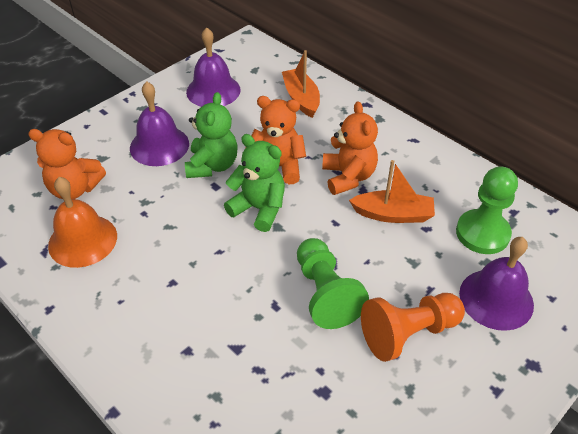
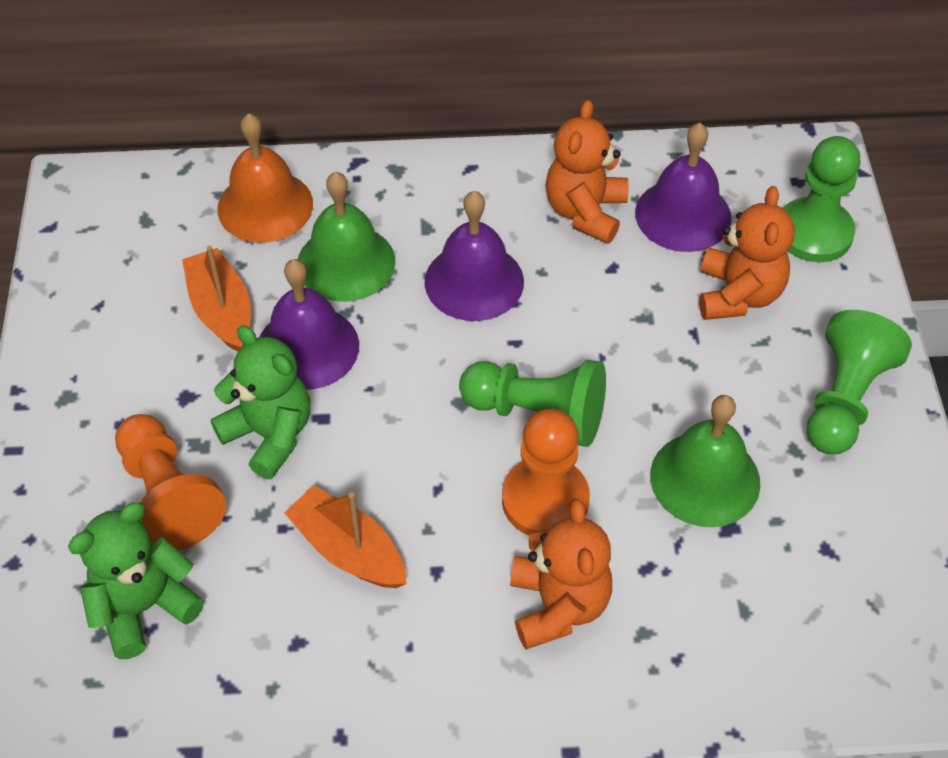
green bell: 0 -> 2
green pawn: 2 -> 3
orange pawn: 1 -> 2

